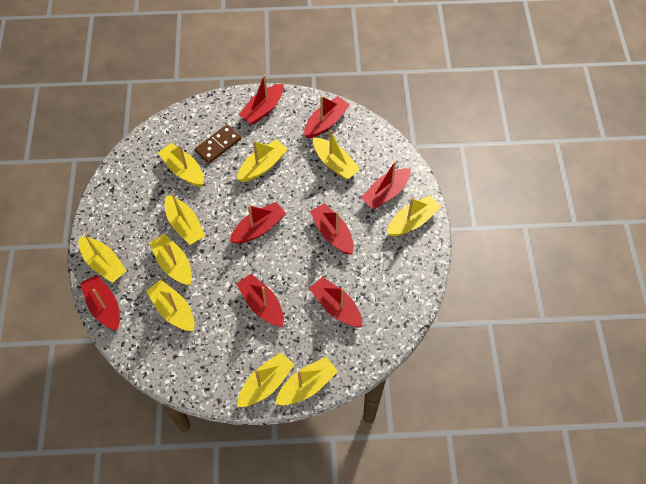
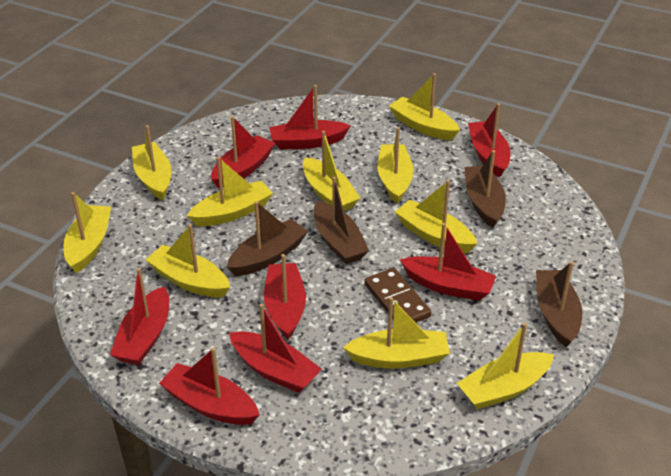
brown boat: 0 -> 4

